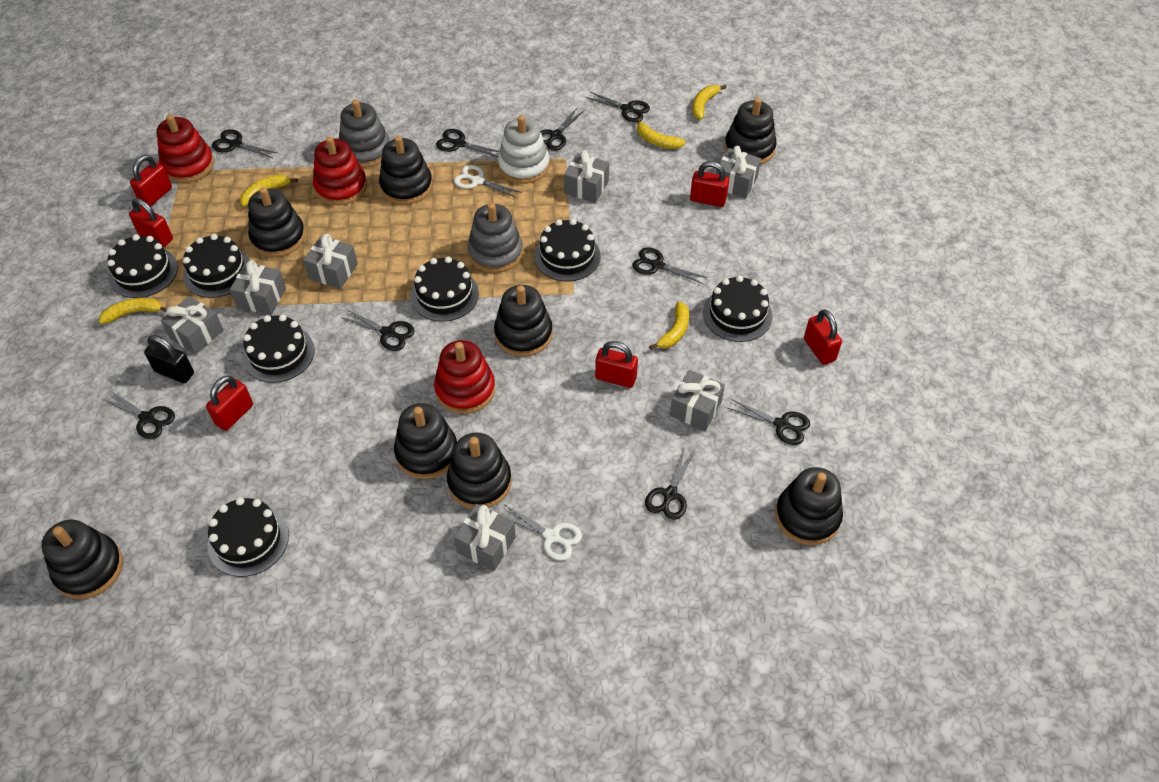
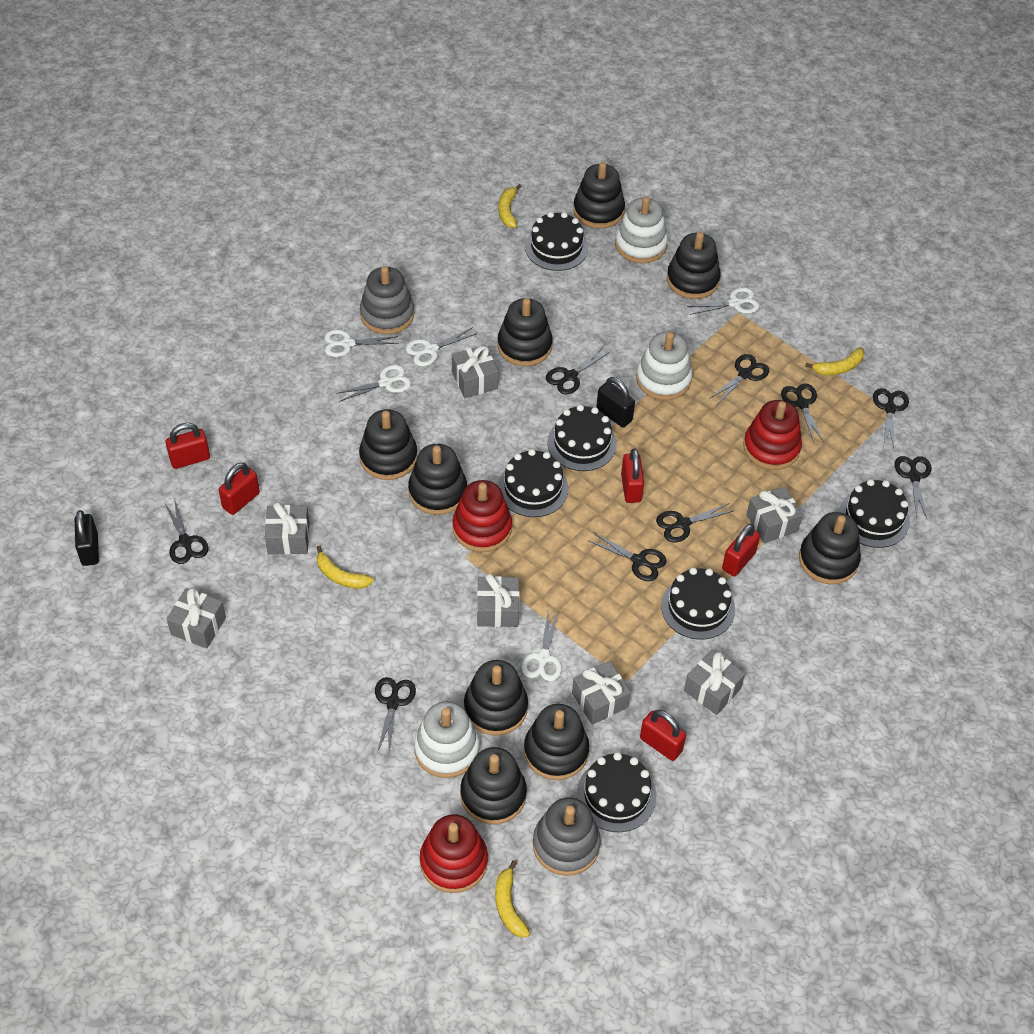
black cake: 7 -> 6
black padlock: 1 -> 2
black stacking toy: 8 -> 9
red padlock: 6 -> 5
white scissors: 2 -> 5
white stacking toy: 1 -> 3
yellow banana: 5 -> 4

